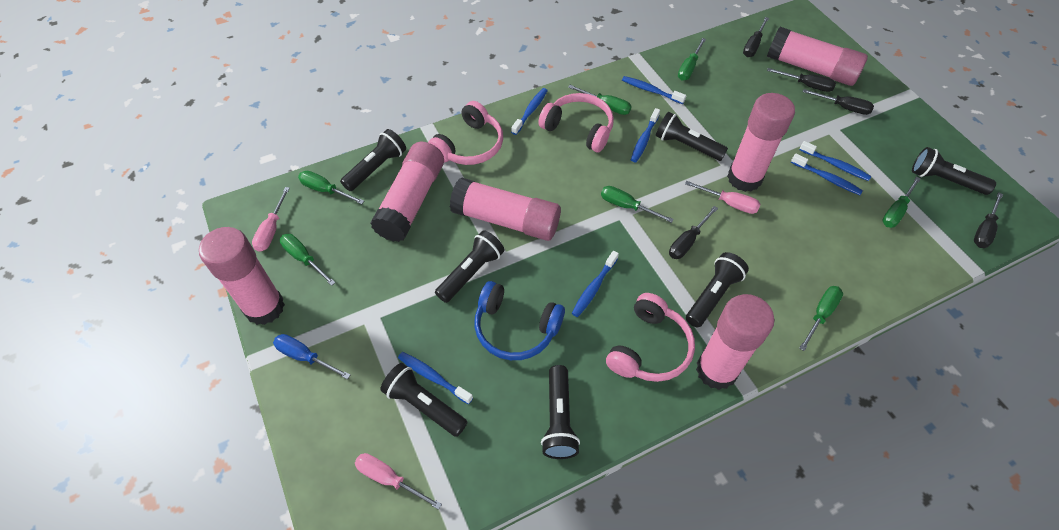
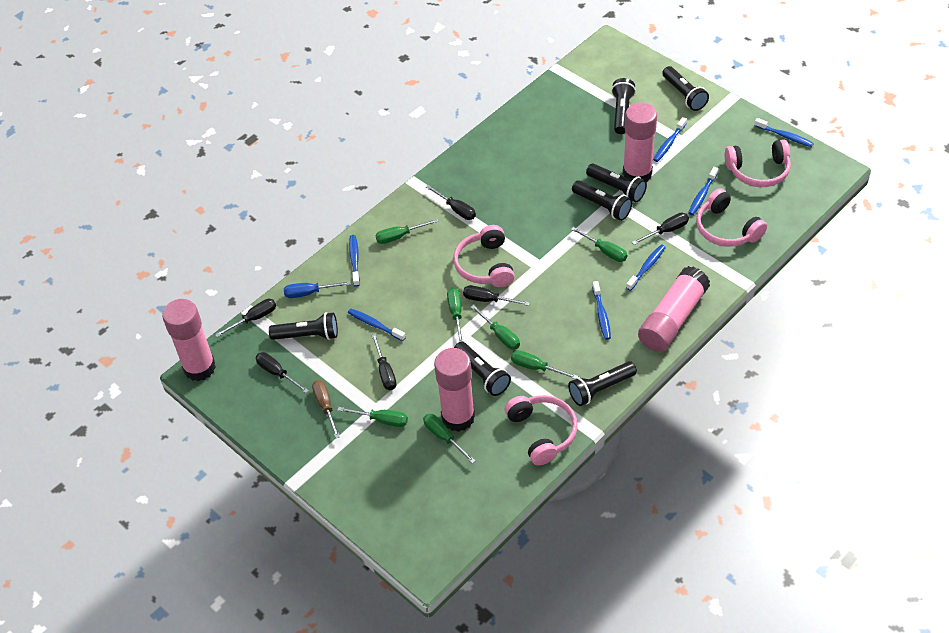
black screwdriver: 5 -> 6
blue headphones: 1 -> 0
brown screwdriver: 0 -> 1
pink glue stick: 6 -> 4
pink headphones: 3 -> 4
pink screwdriver: 3 -> 0

